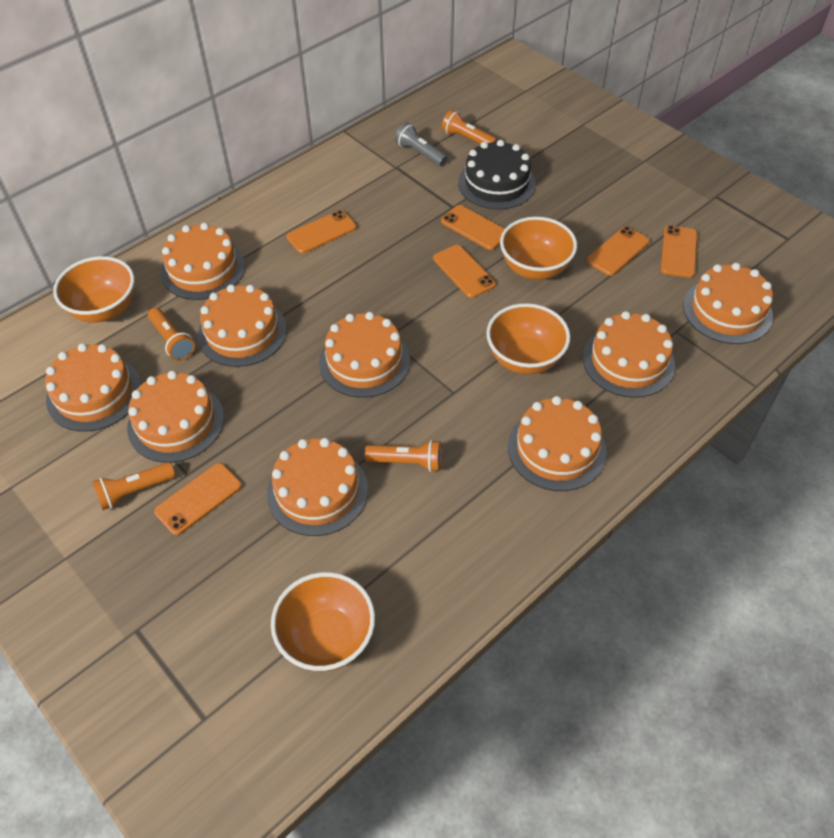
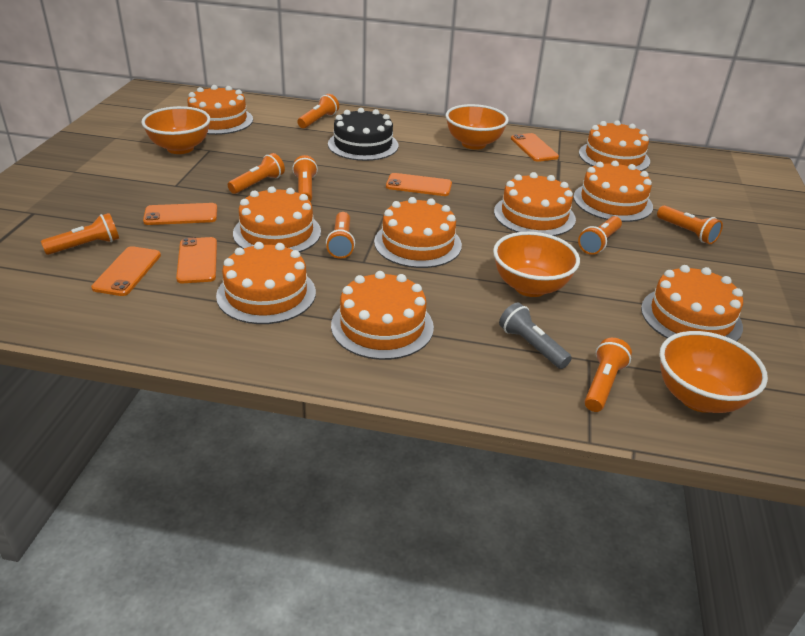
orange flashlight: 4 -> 8
orange phone: 6 -> 5

